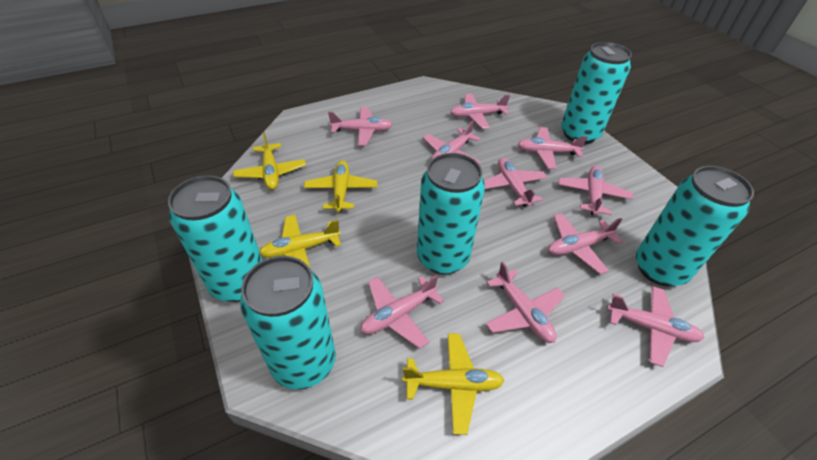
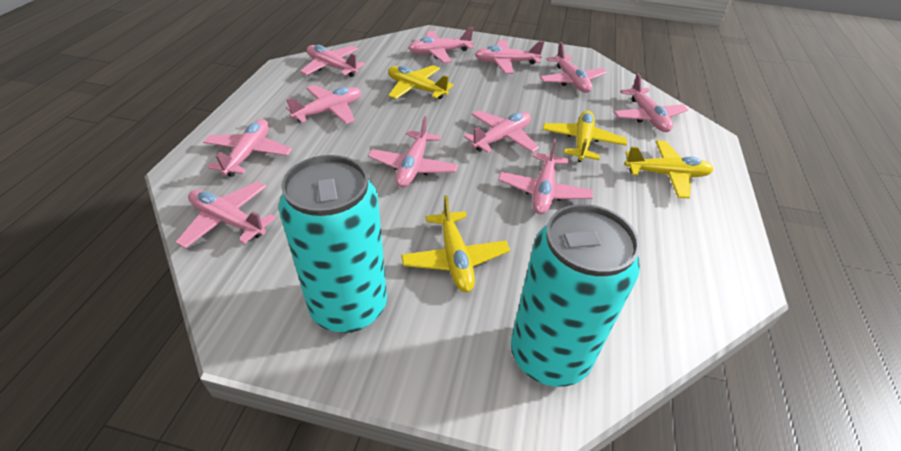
pink plane: 10 -> 11
turquoise can: 5 -> 2

